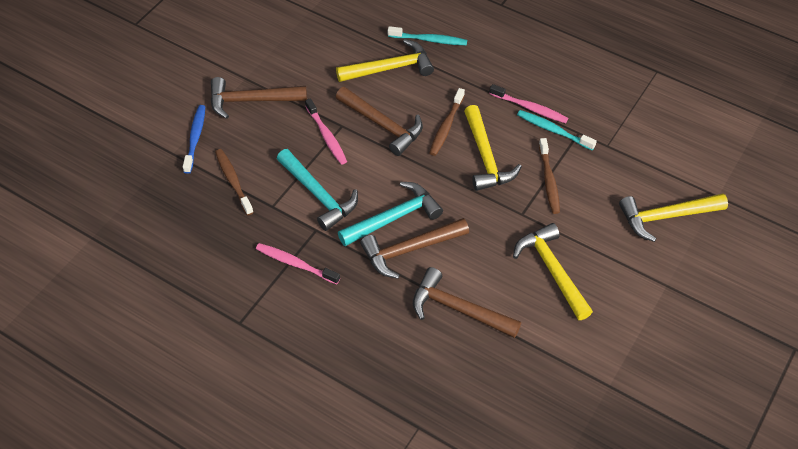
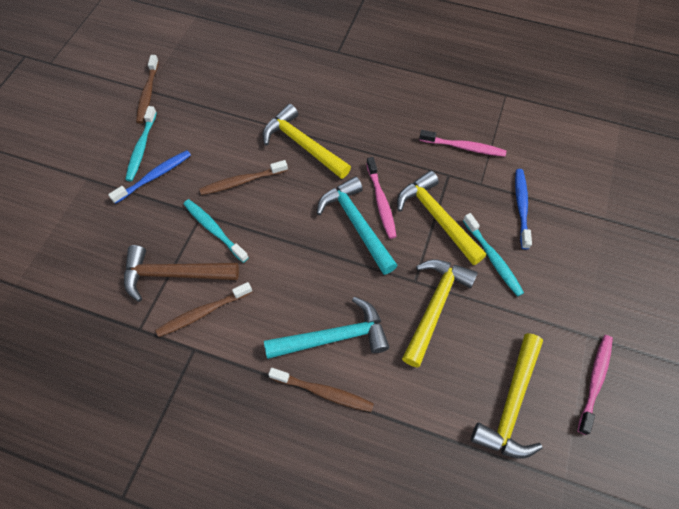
blue toothbrush: 1 -> 2
brown hammer: 4 -> 1
brown toothbrush: 3 -> 4
turquoise toothbrush: 2 -> 3

